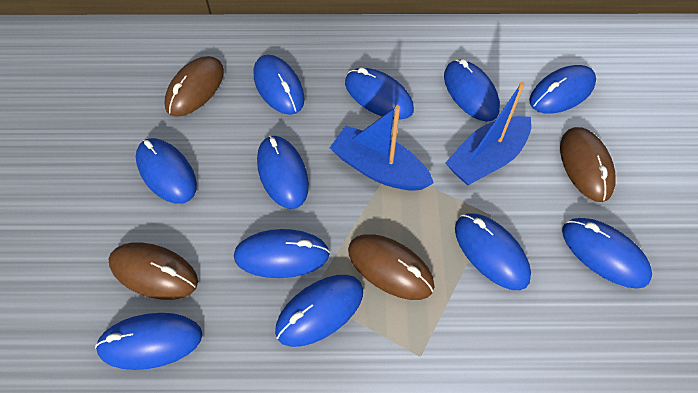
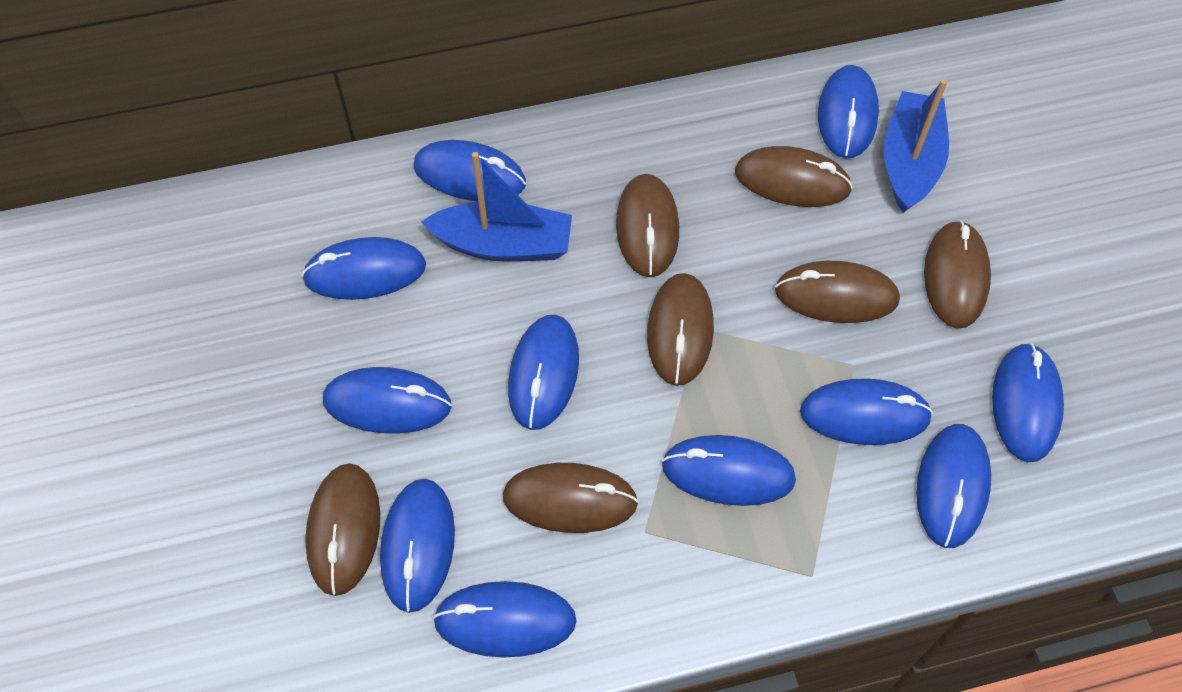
brown mouse: 4 -> 7

